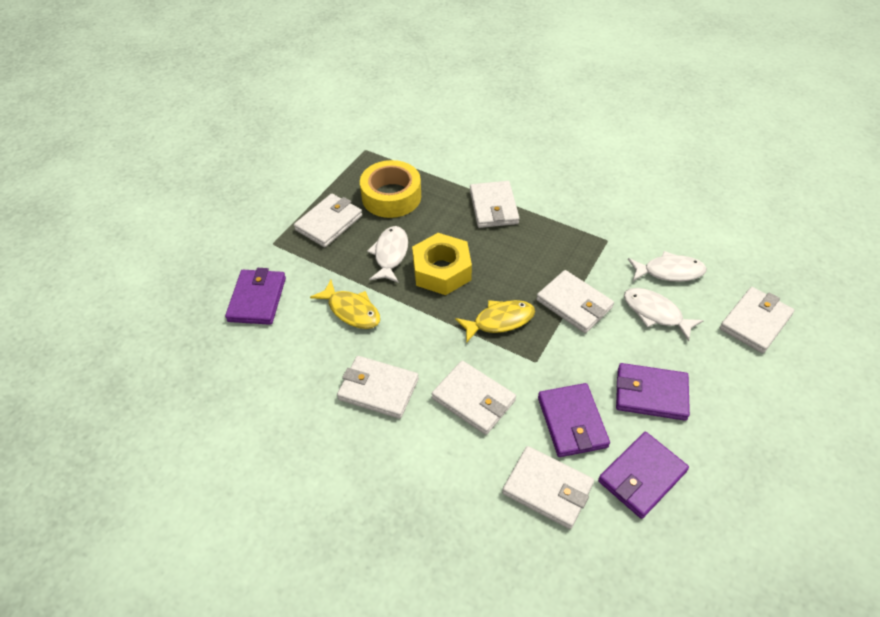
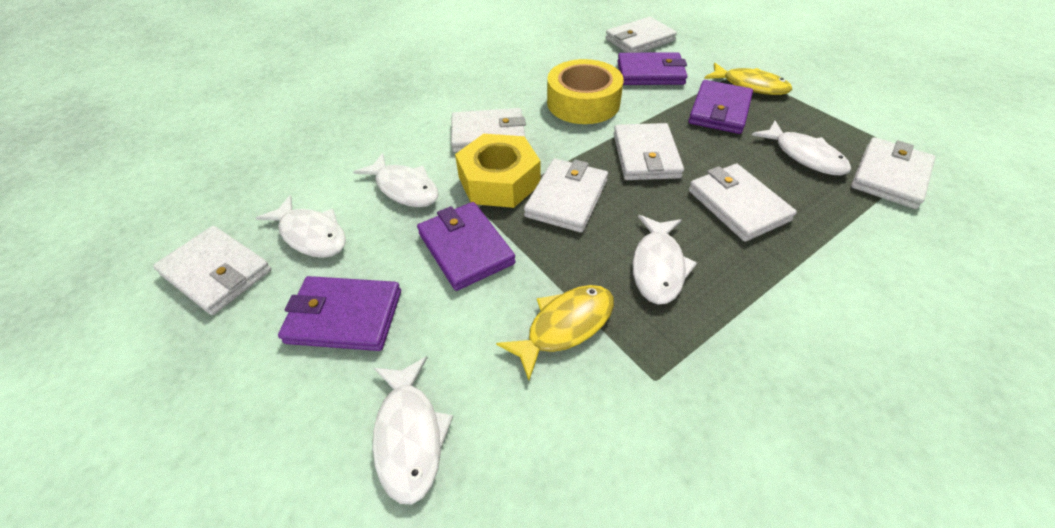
white fish: 3 -> 5

